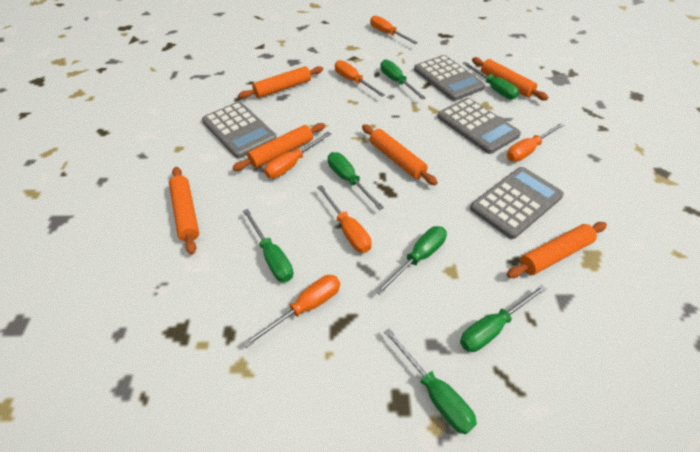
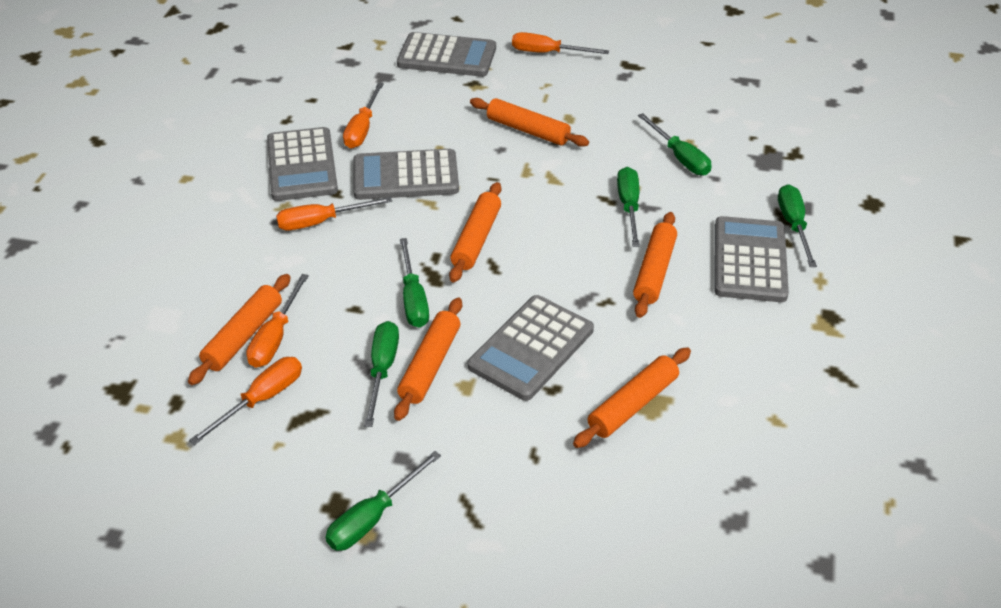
green screwdriver: 7 -> 6
grey calculator: 4 -> 5
orange screwdriver: 6 -> 5

